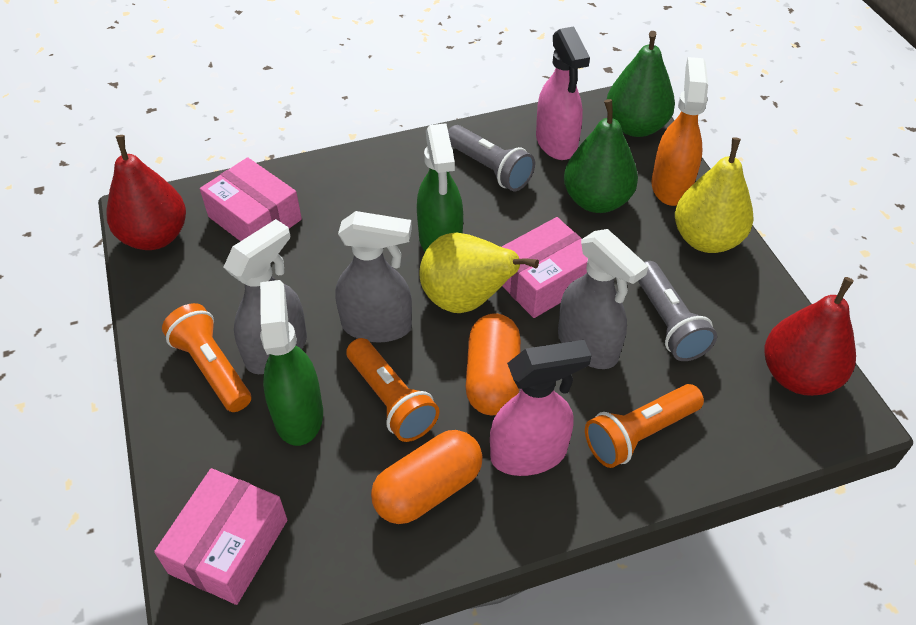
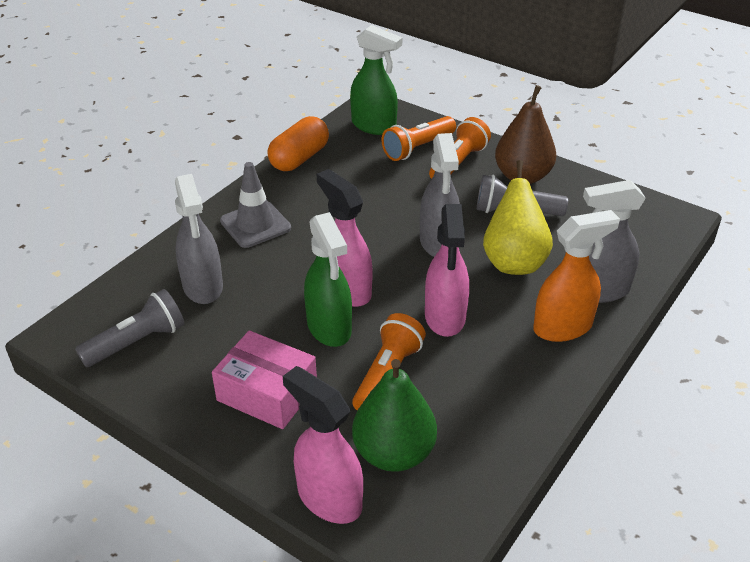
brown pear: 0 -> 1
green pear: 2 -> 1
grey traffic cone: 0 -> 1
orange capsule: 2 -> 1
pink box: 3 -> 1
pink spray bottle: 2 -> 3
red pear: 2 -> 0
yellow pear: 2 -> 1

